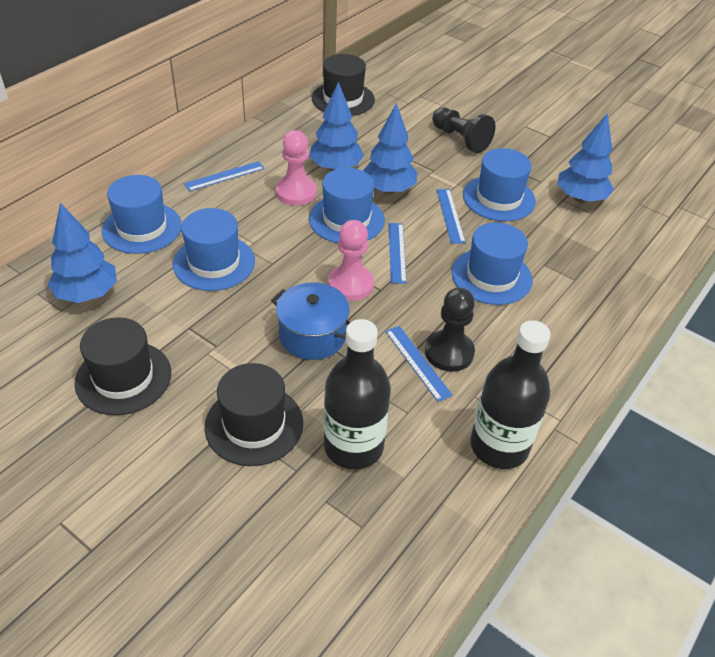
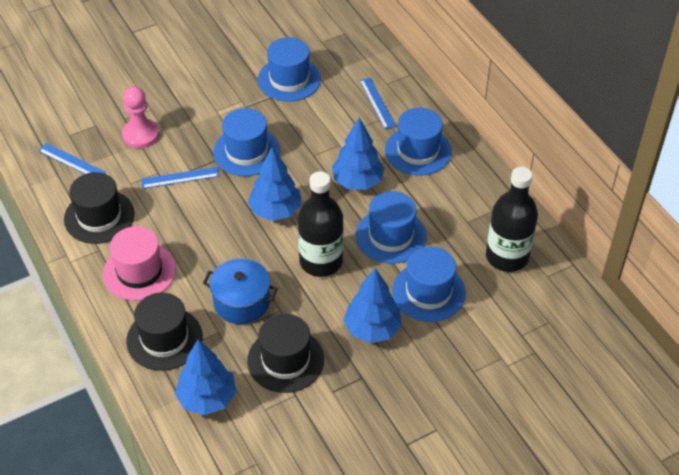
black pawn: 2 -> 0
blue ruler: 4 -> 3
pink hat: 0 -> 1
pink pawn: 2 -> 1

